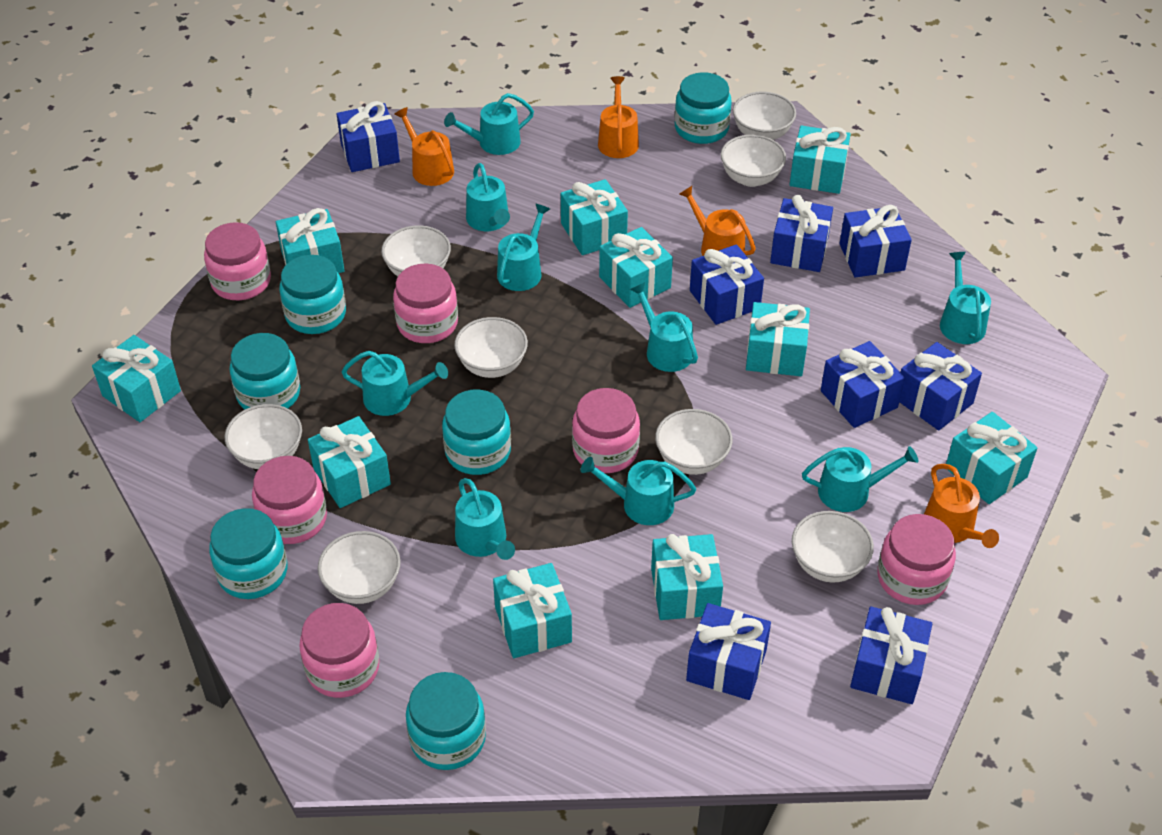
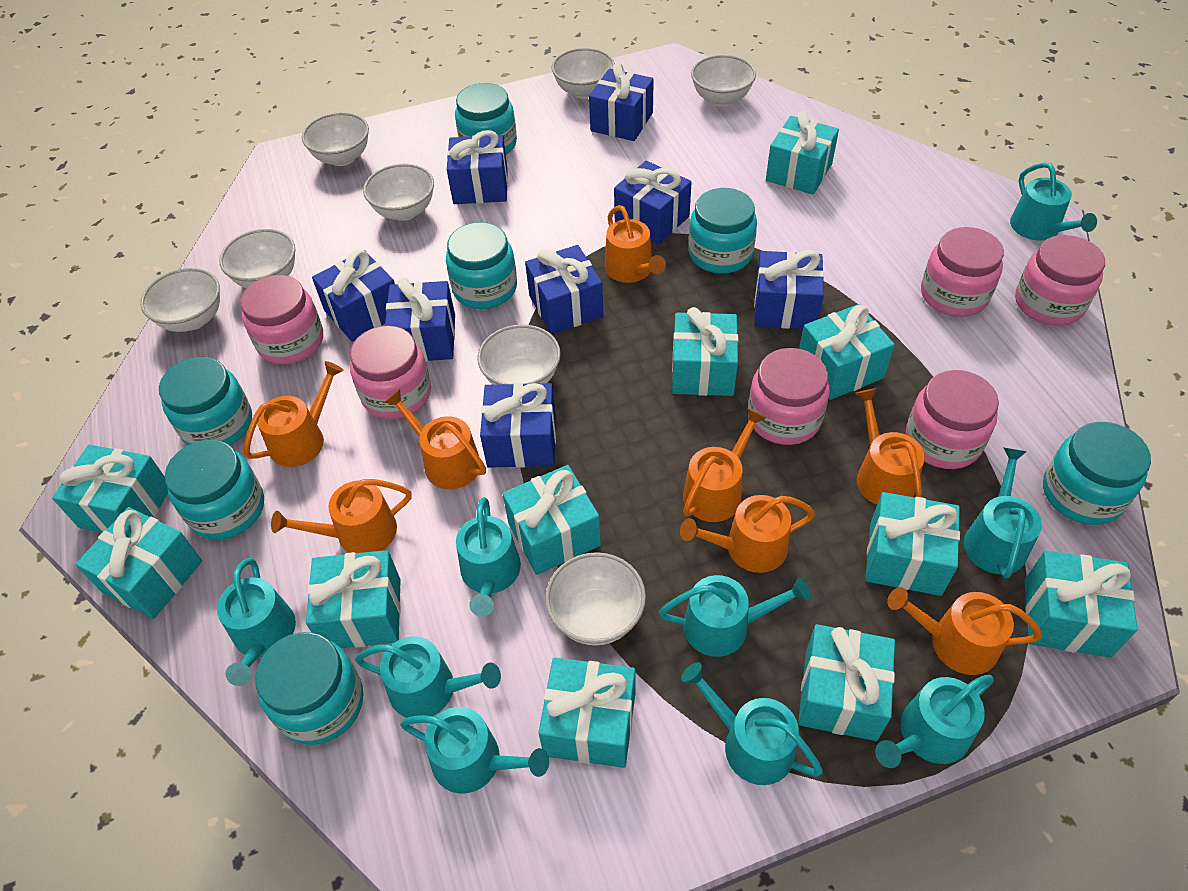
orange watering can: 4 -> 8
turquoise gift: 10 -> 11
turquoise jar: 6 -> 7

